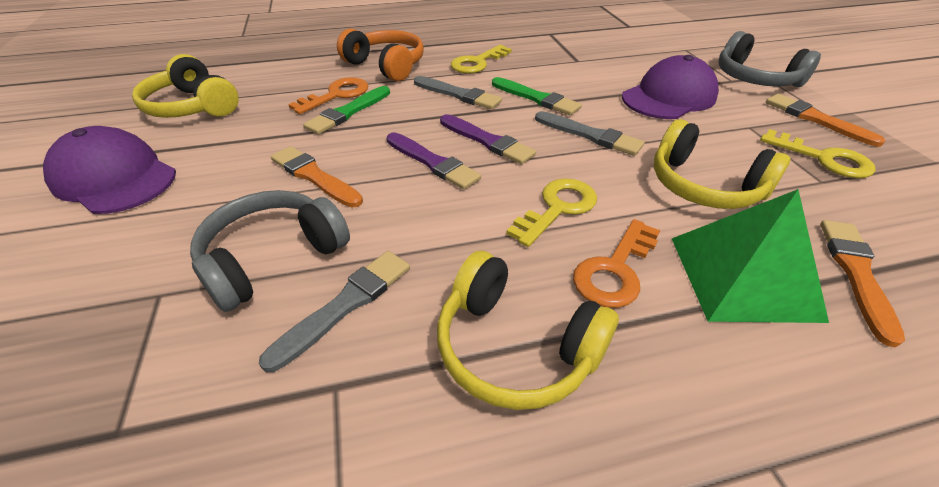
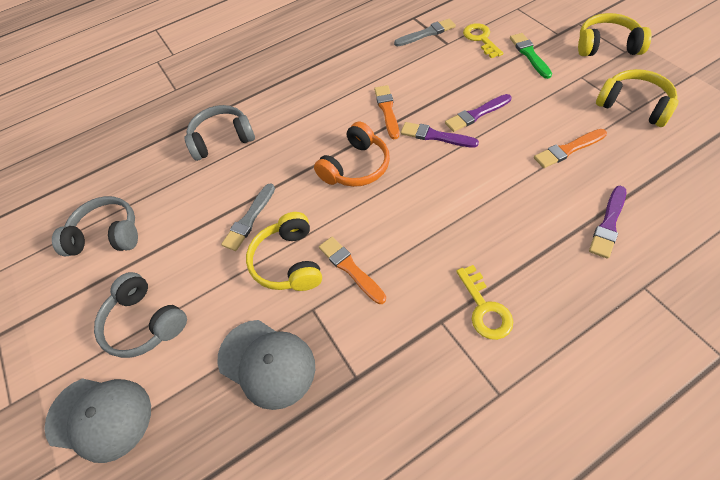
green brush: 2 -> 1
green pyramid: 1 -> 0
grey brush: 3 -> 2
grey cap: 0 -> 2
grey headphones: 2 -> 3
orange key: 2 -> 0
purple brush: 2 -> 3
purple cap: 2 -> 0
yellow key: 3 -> 2

